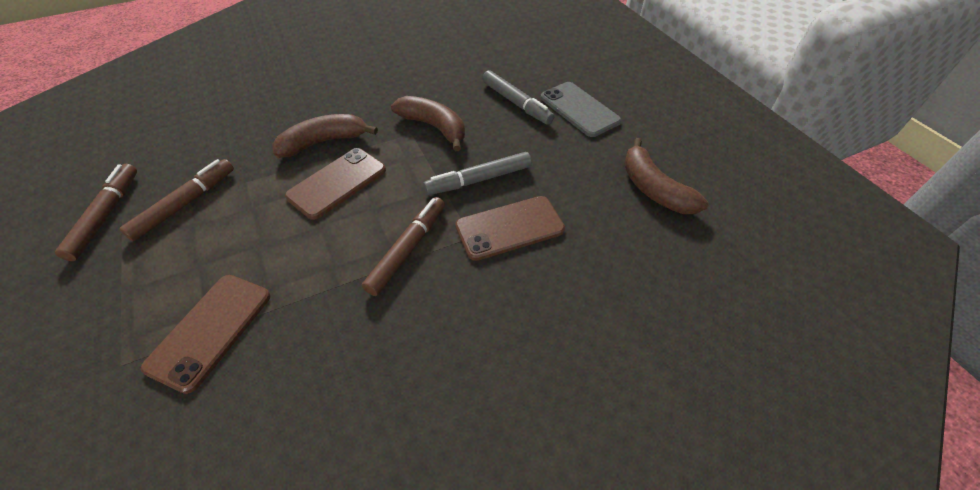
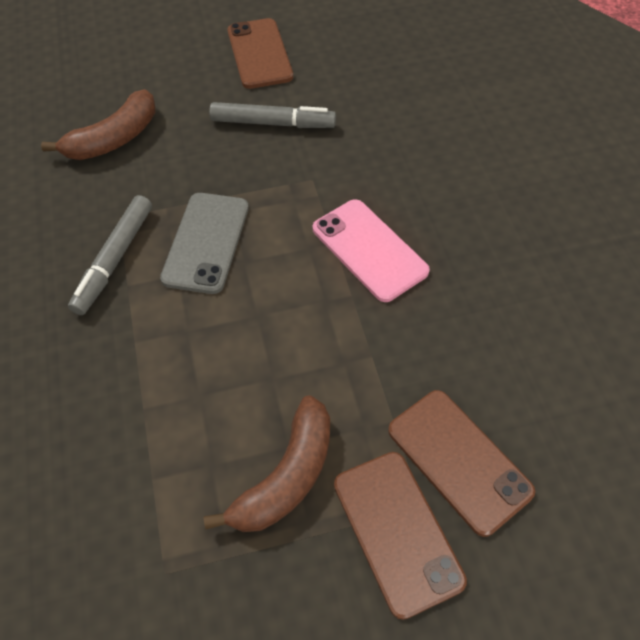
brown banana: 3 -> 2
brown marker: 3 -> 0
pink phone: 0 -> 1

